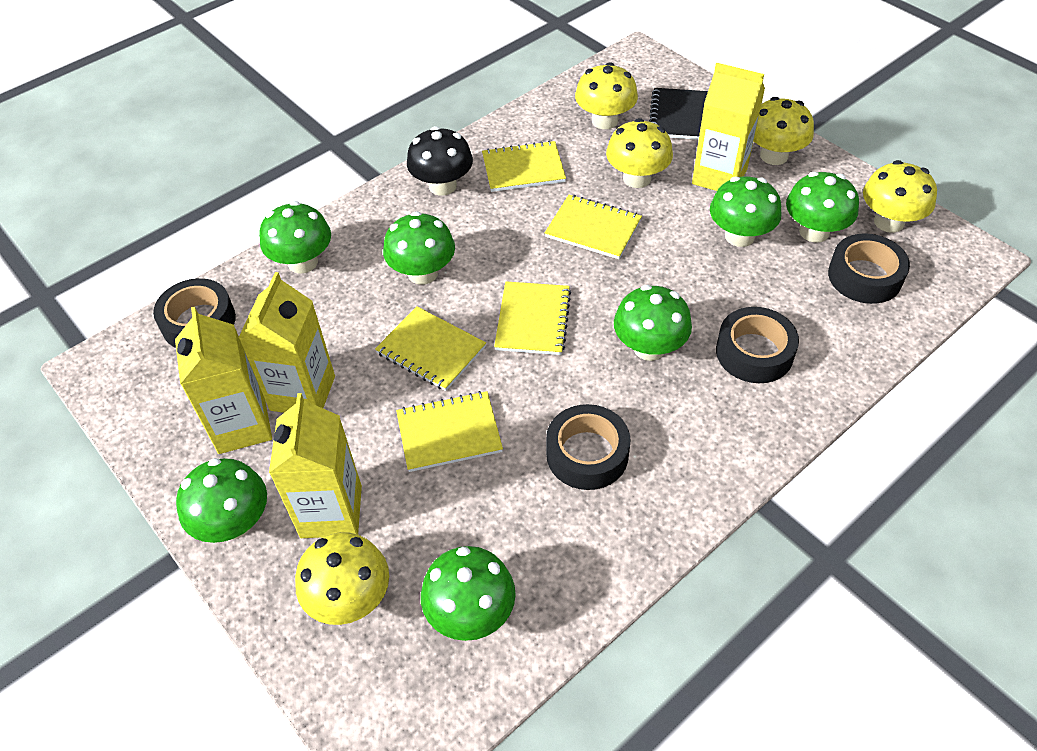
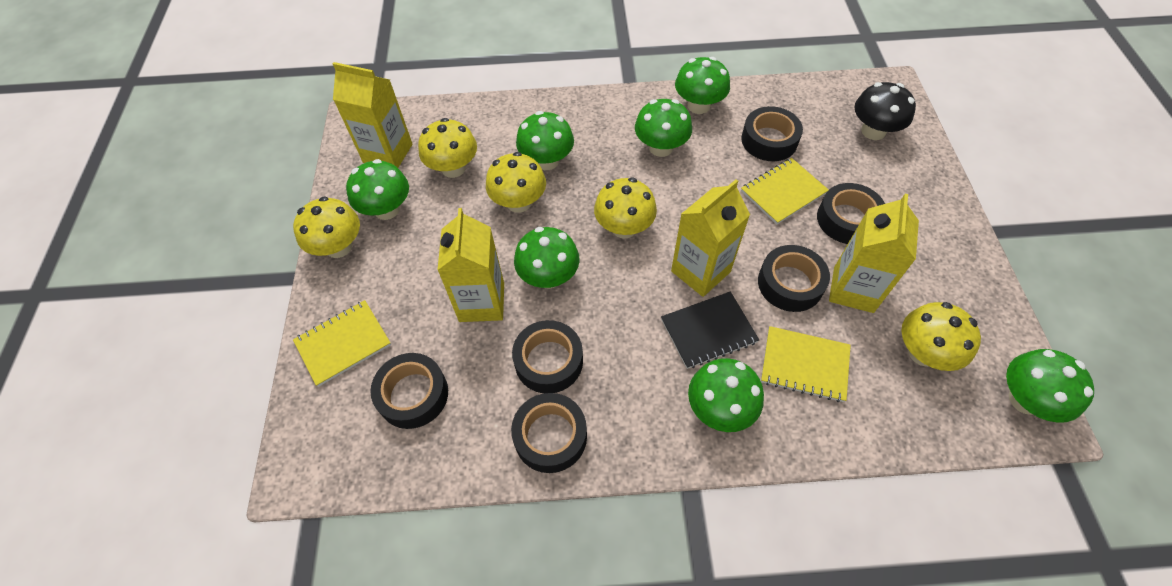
black tape: 4 -> 6
yellow notebook: 5 -> 3

